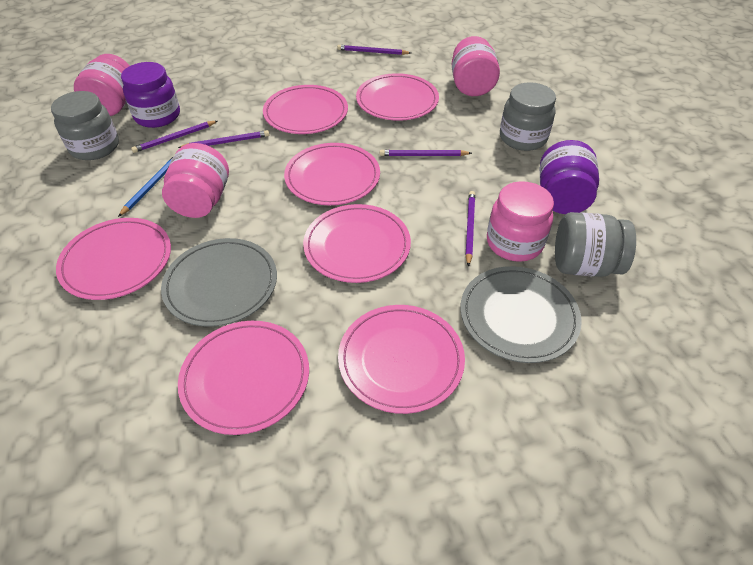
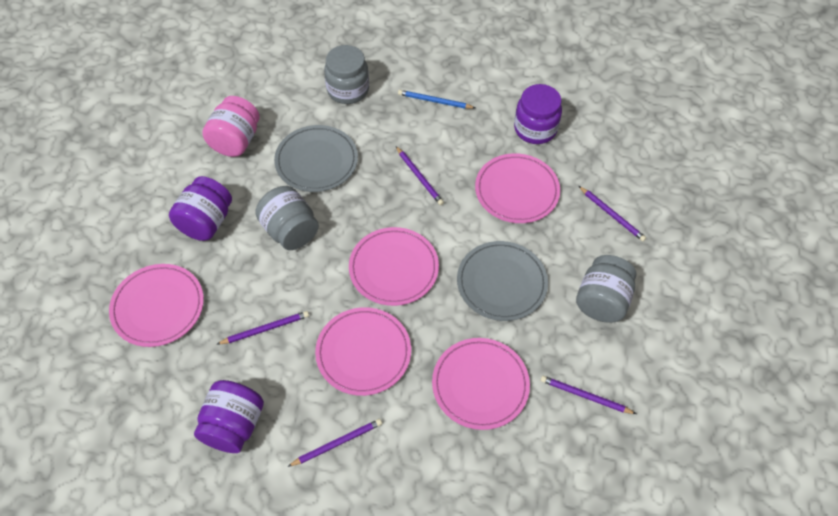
pink jar: 4 -> 1
pink plate: 7 -> 5
purple jar: 2 -> 3

